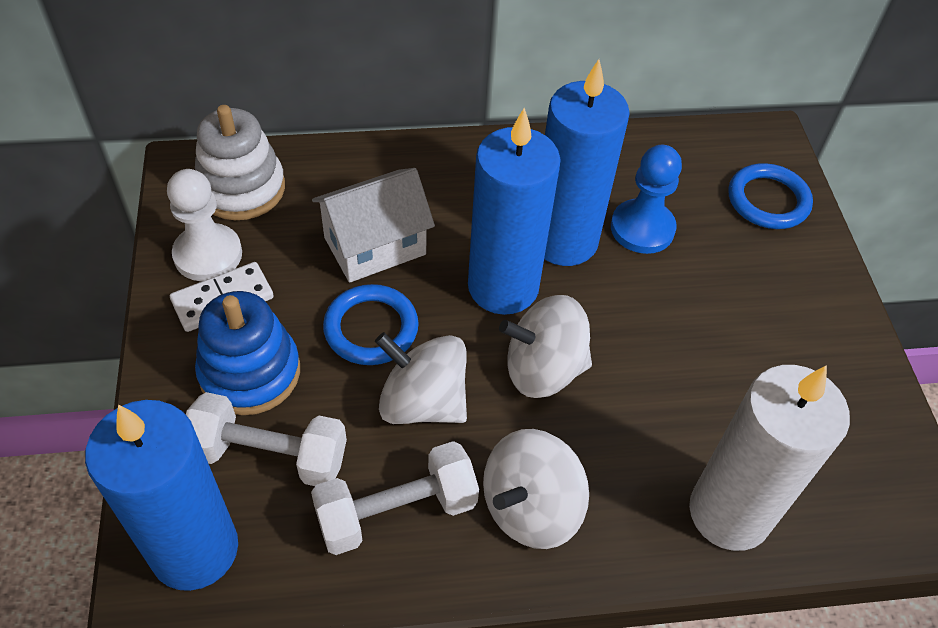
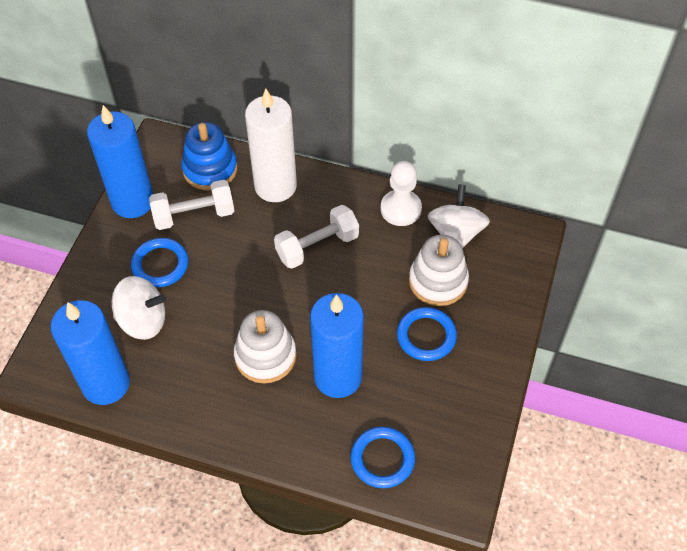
blue pawn: 1 -> 0
blue ring: 2 -> 3
white domino: 1 -> 0
white house: 1 -> 0
white spinning top: 3 -> 2
white stacking toy: 1 -> 2

